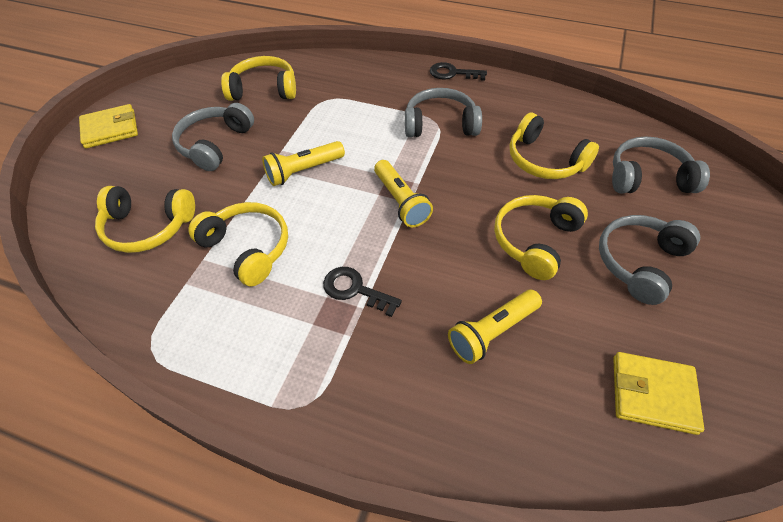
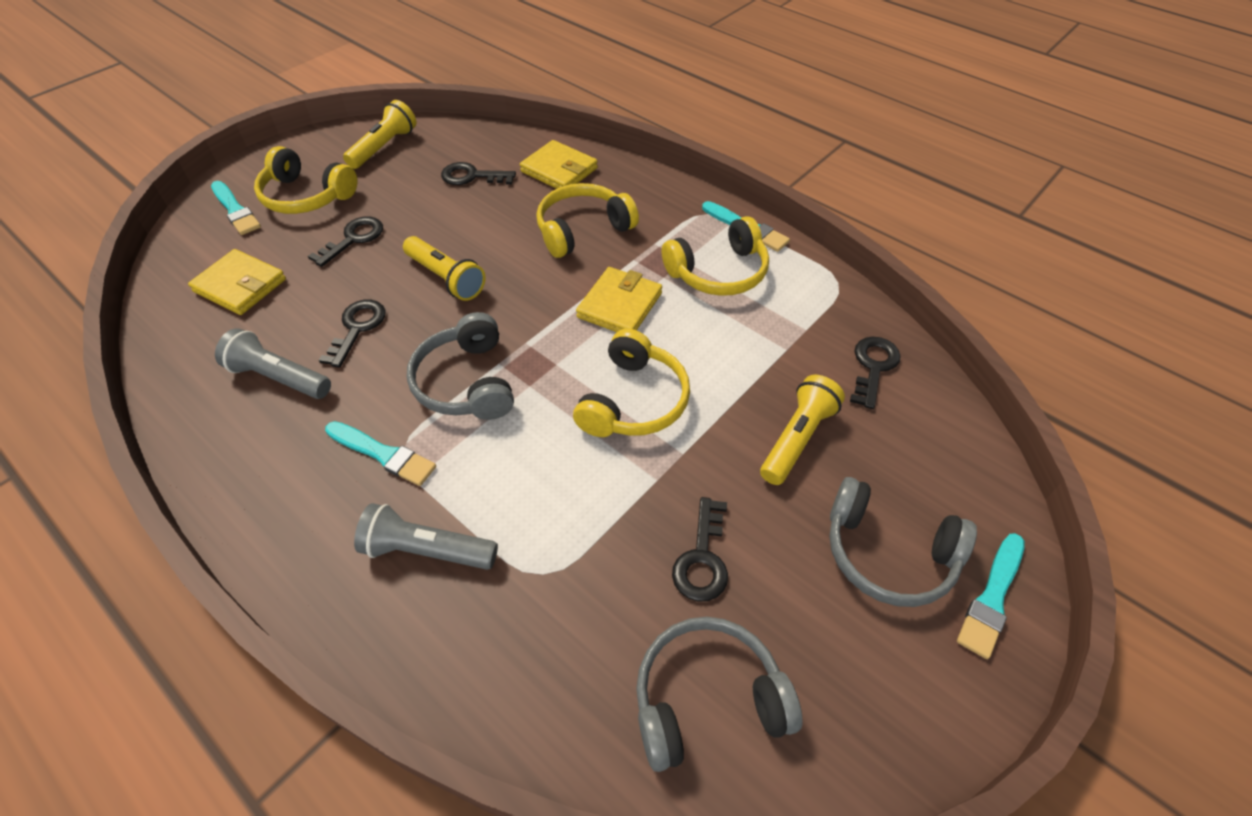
black key: 2 -> 5
grey flashlight: 0 -> 2
grey headphones: 4 -> 3
turquoise brush: 0 -> 4
yellow headphones: 5 -> 4
yellow wallet: 2 -> 3

